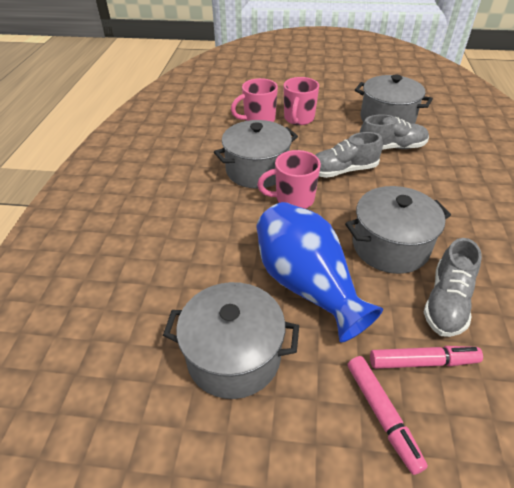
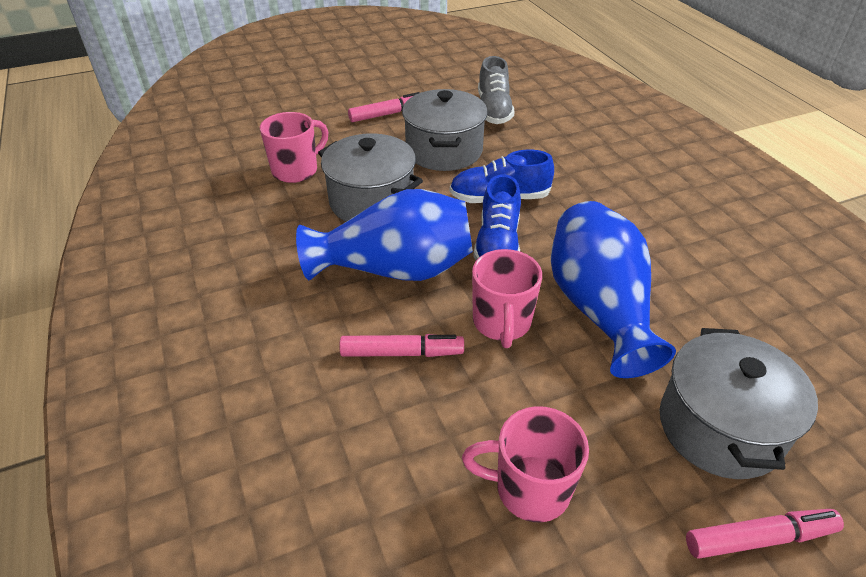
blue shoe: 0 -> 2
blue vase: 1 -> 2
grey pot: 4 -> 3
grey shoe: 3 -> 1
pink marker: 2 -> 3

